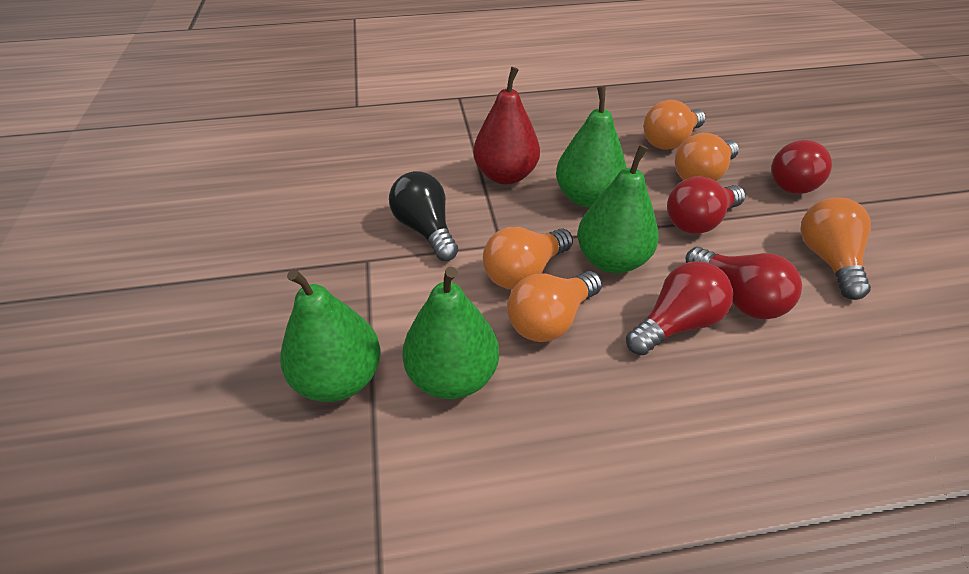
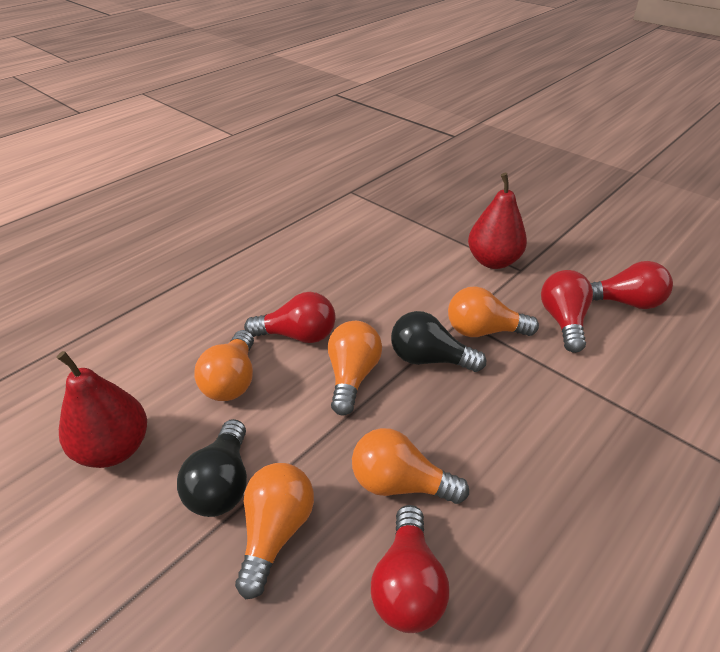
black light bulb: 1 -> 2
green pear: 4 -> 0
red pear: 1 -> 2

